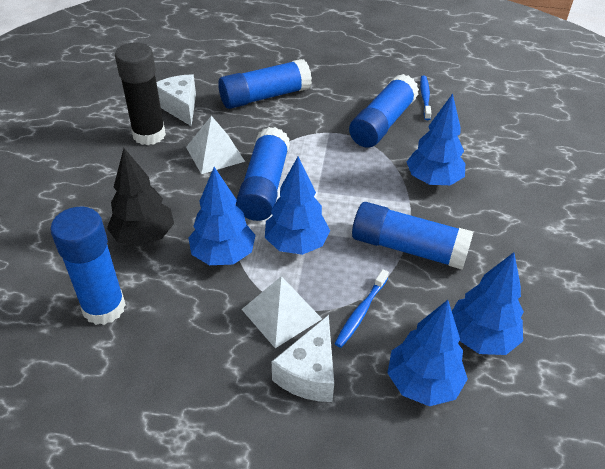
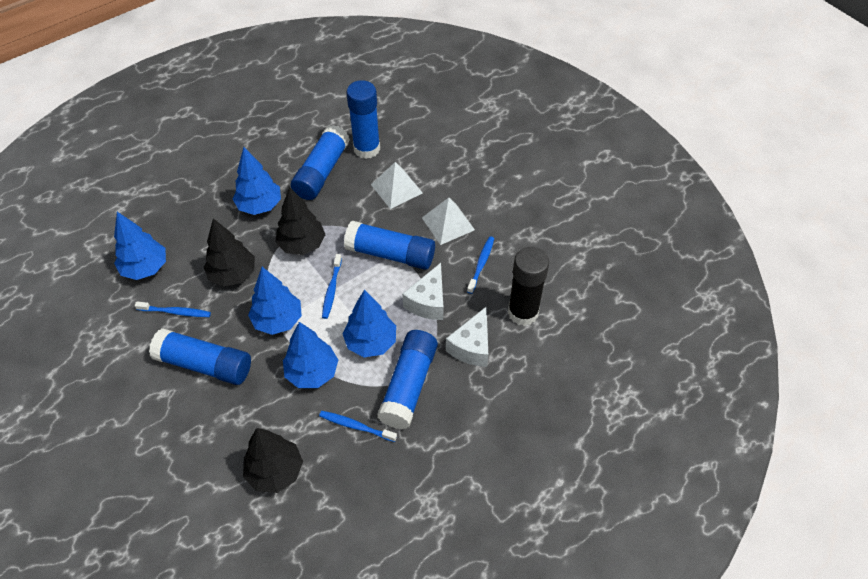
black tree: 1 -> 3
blue toothbrush: 2 -> 4

